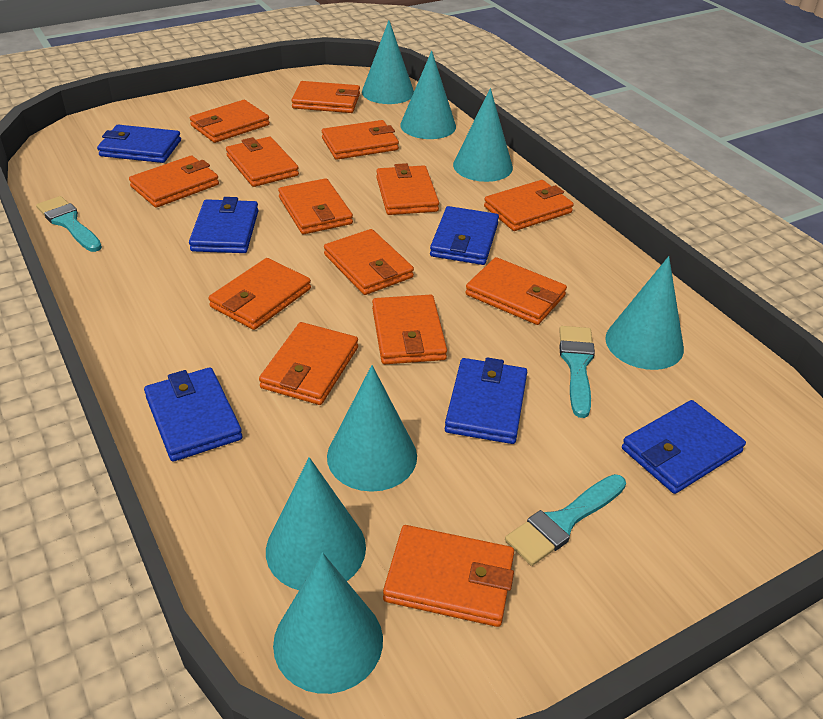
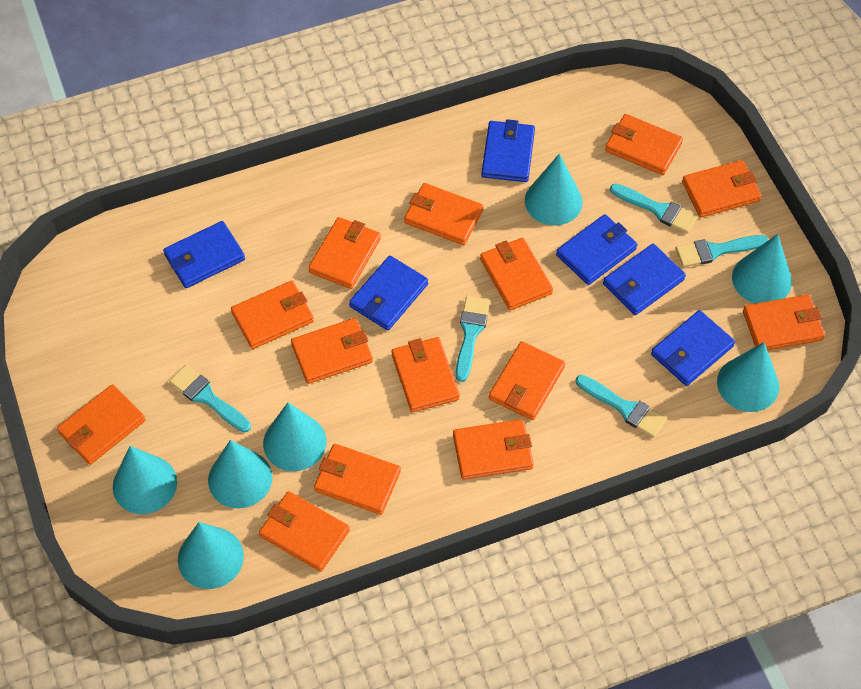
turquoise brush: 3 -> 5

